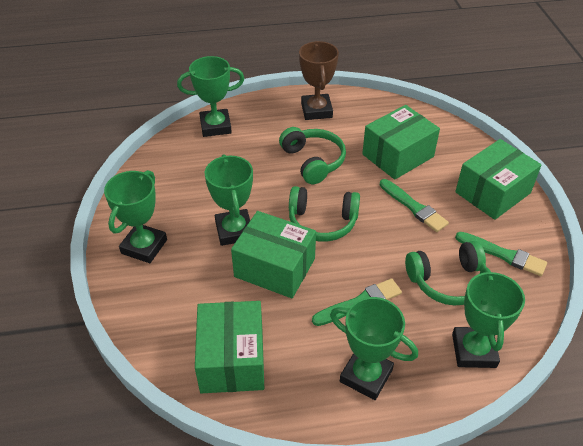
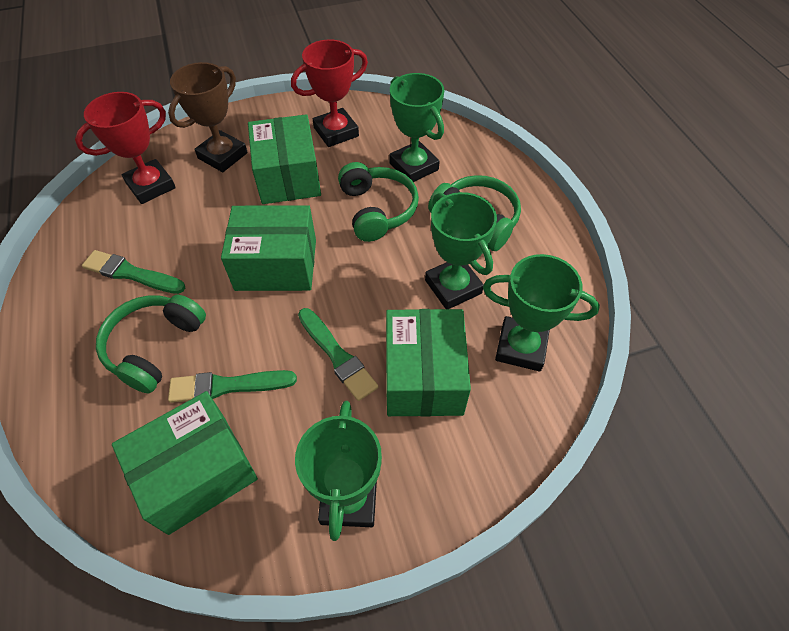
green trophy: 5 -> 4
red trophy: 0 -> 2

